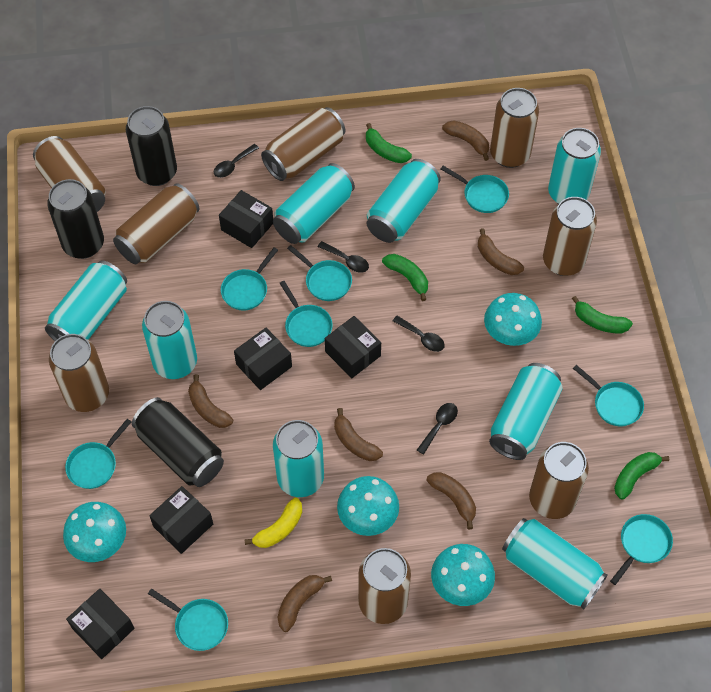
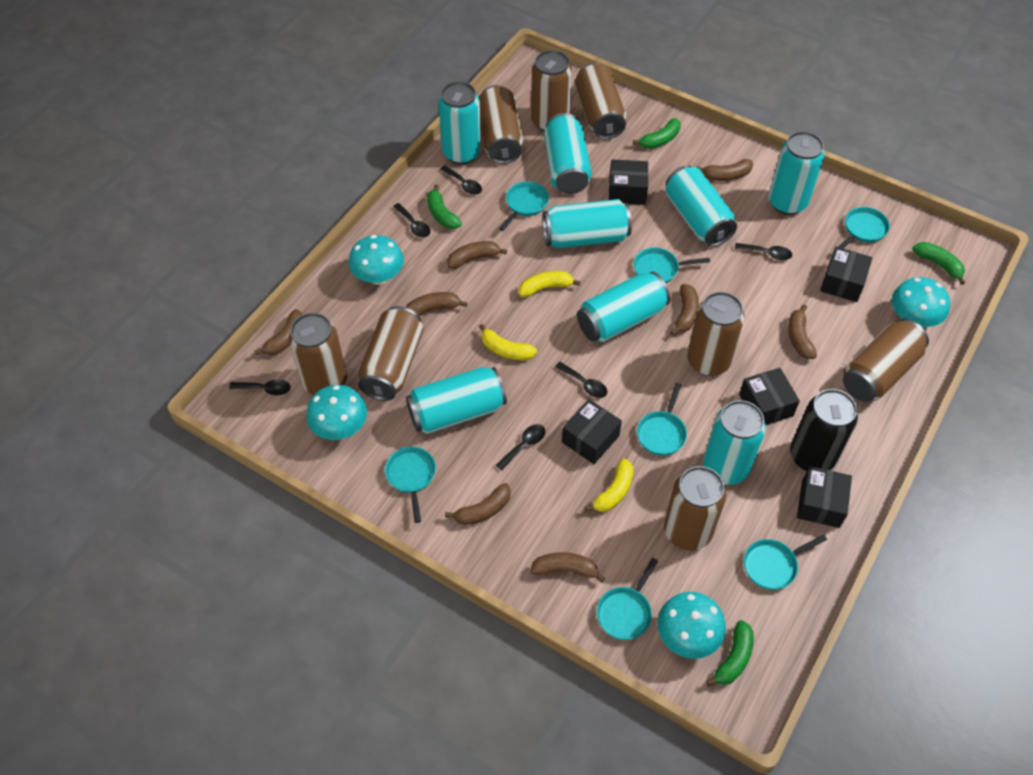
black can: 3 -> 1
black spoon: 4 -> 6
brown banana: 6 -> 8
turquoise pan: 8 -> 7
yellow banana: 1 -> 3

